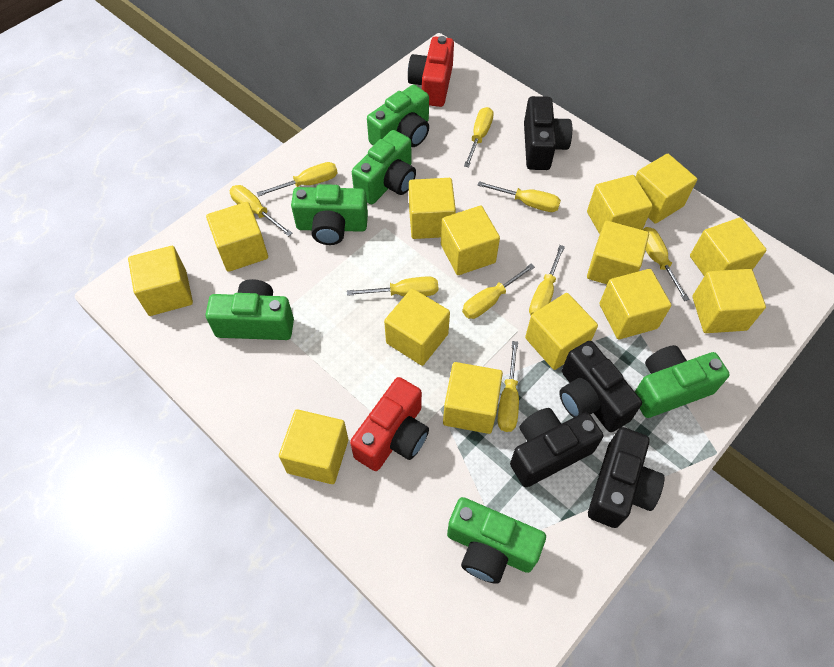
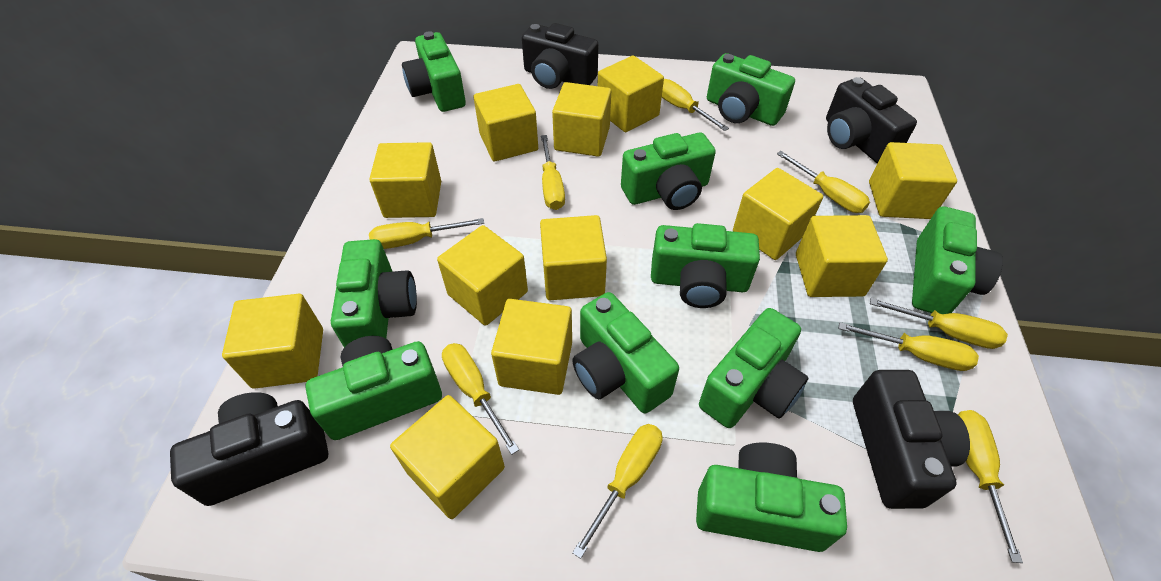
green camera: 6 -> 10
red camera: 2 -> 0
yellow cube: 14 -> 12

